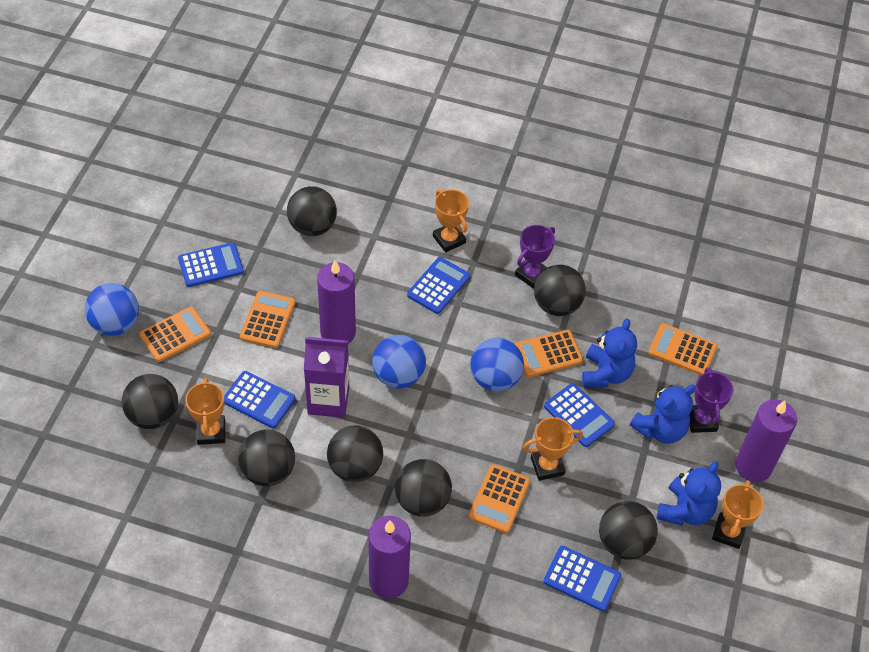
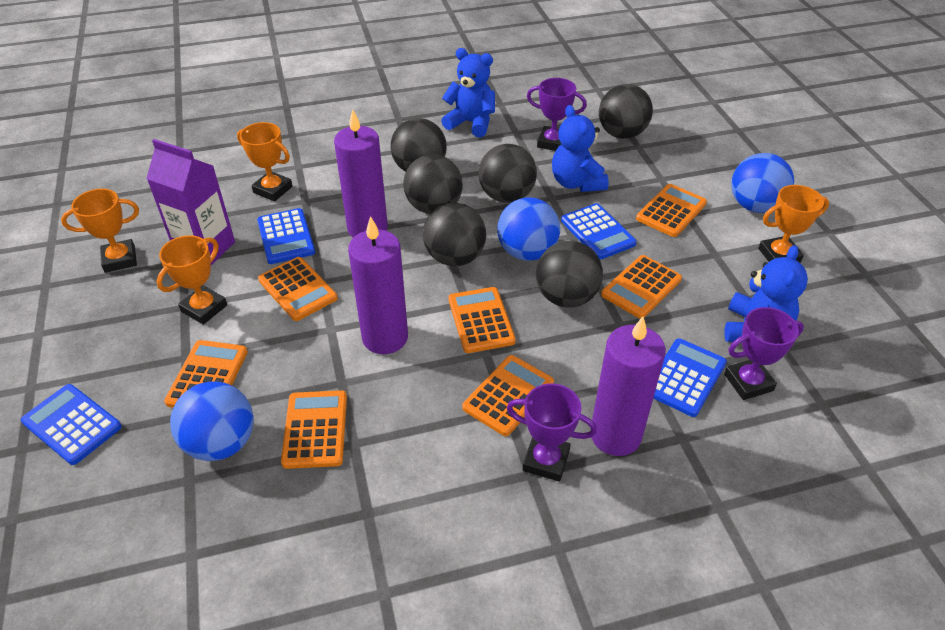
black ball: 7 -> 6
blue calculator: 5 -> 4
orange calculator: 5 -> 7
purple trophy: 2 -> 3

